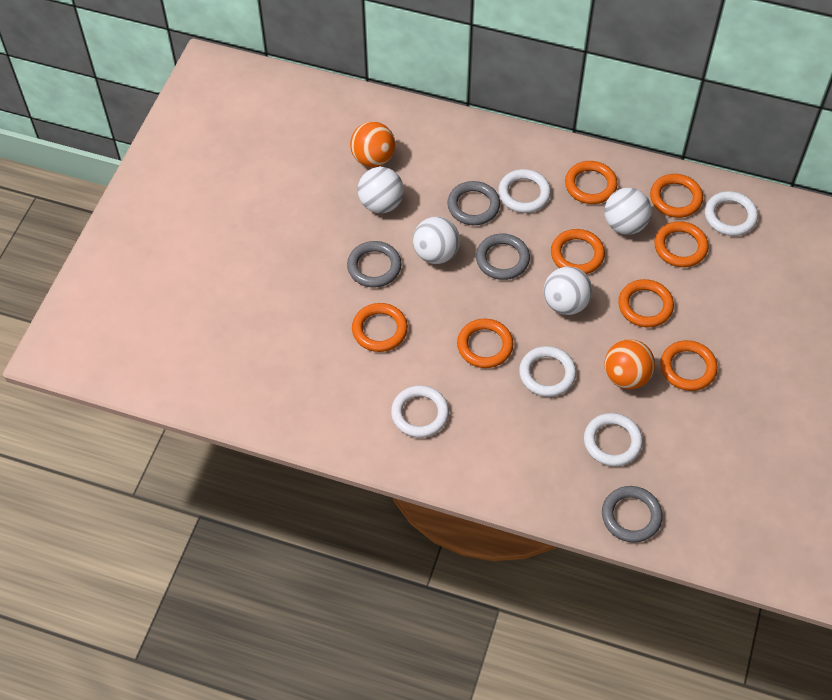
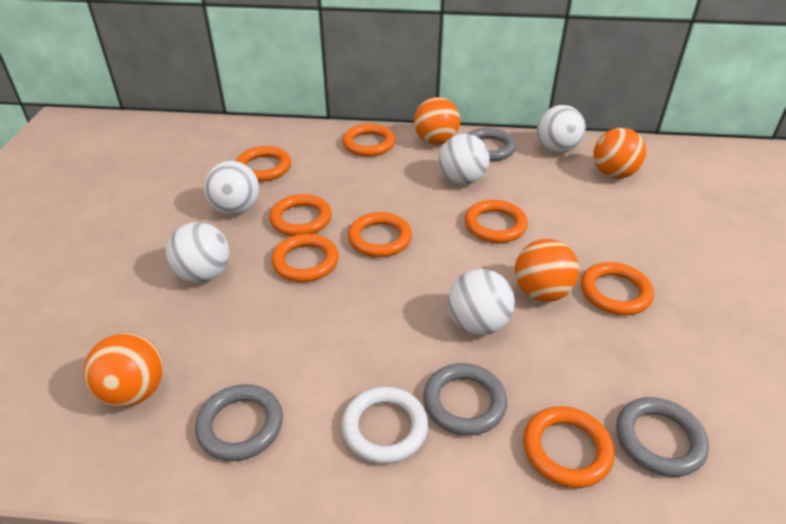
orange ball: 2 -> 4
white ball: 4 -> 5
white ring: 5 -> 1

